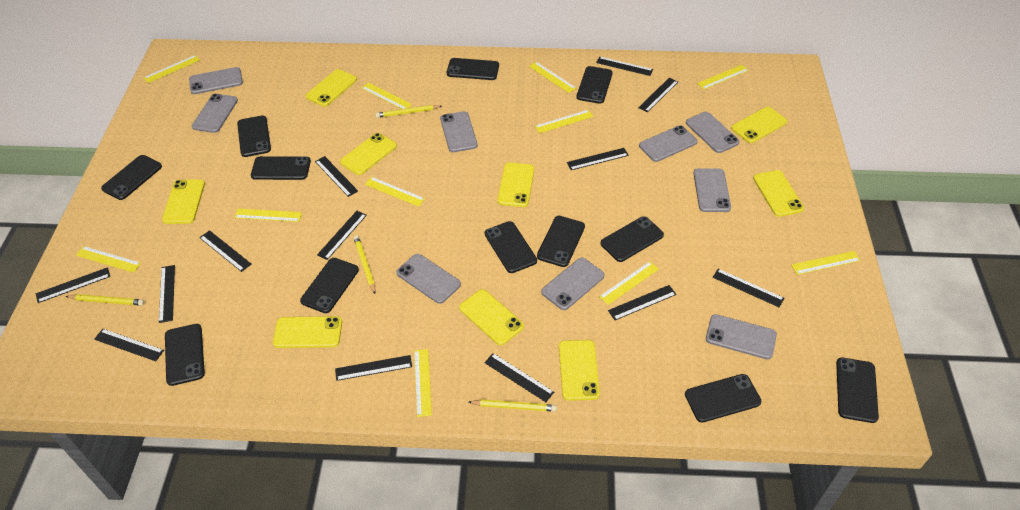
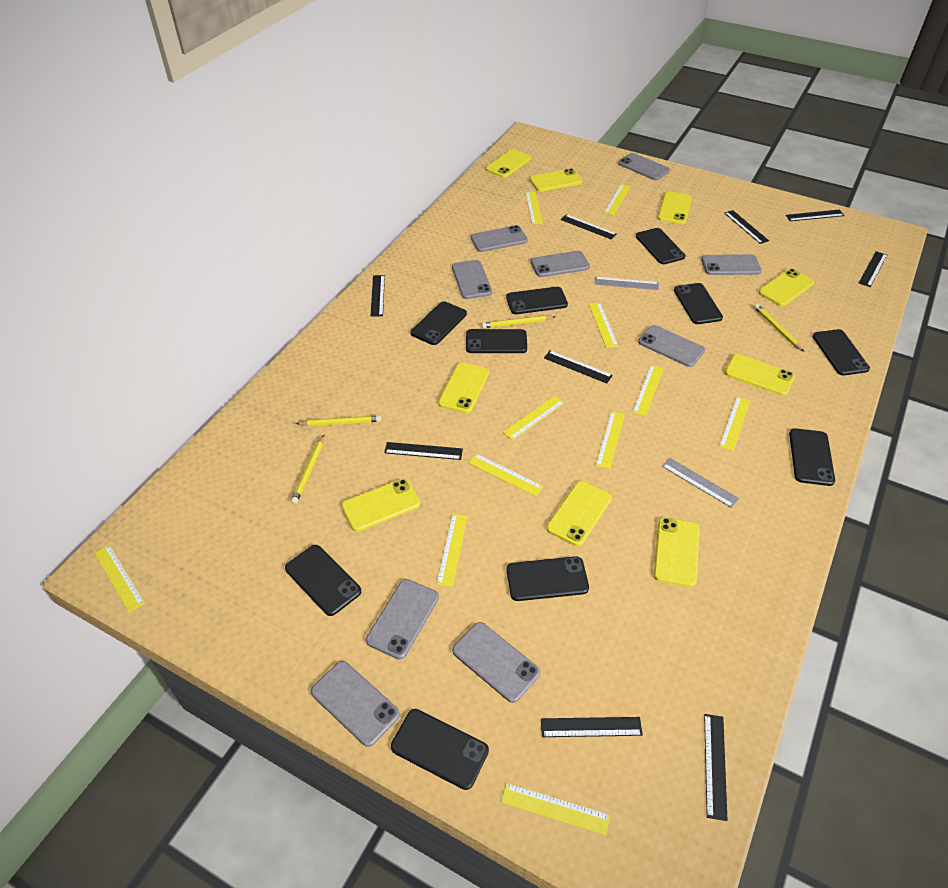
black phone: 12 -> 10
black ruler: 13 -> 9
grey ruler: 0 -> 2

